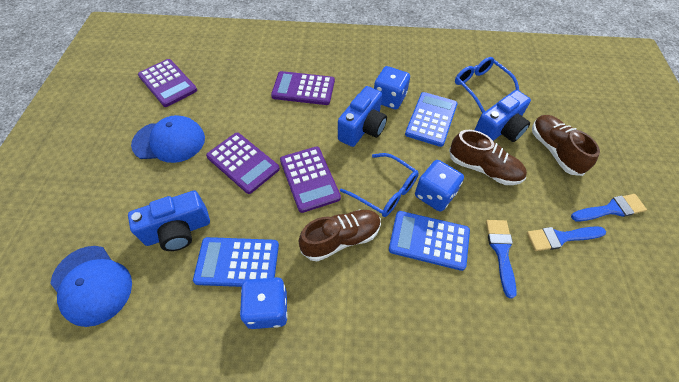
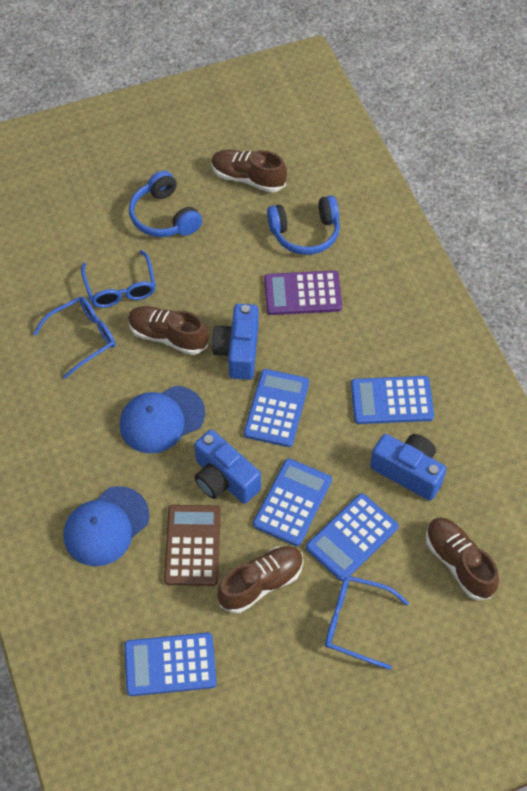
blue brush: 3 -> 0
blue calculator: 3 -> 5
blue dice: 3 -> 0
blue glasses: 2 -> 3
blue headphones: 0 -> 2
brown calculator: 0 -> 1
brown shoe: 3 -> 4
purple calculator: 4 -> 1

